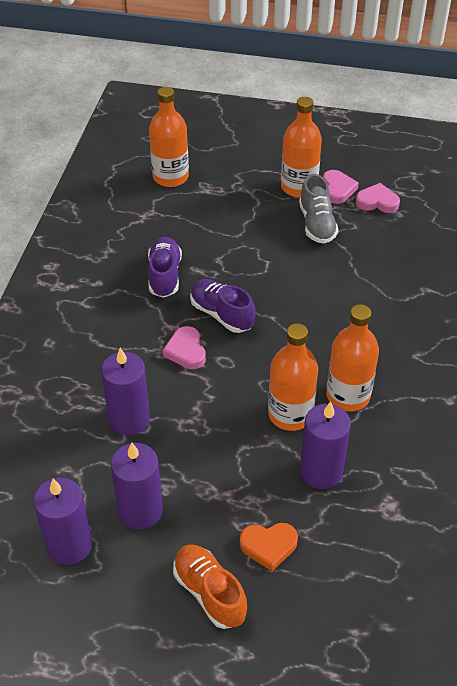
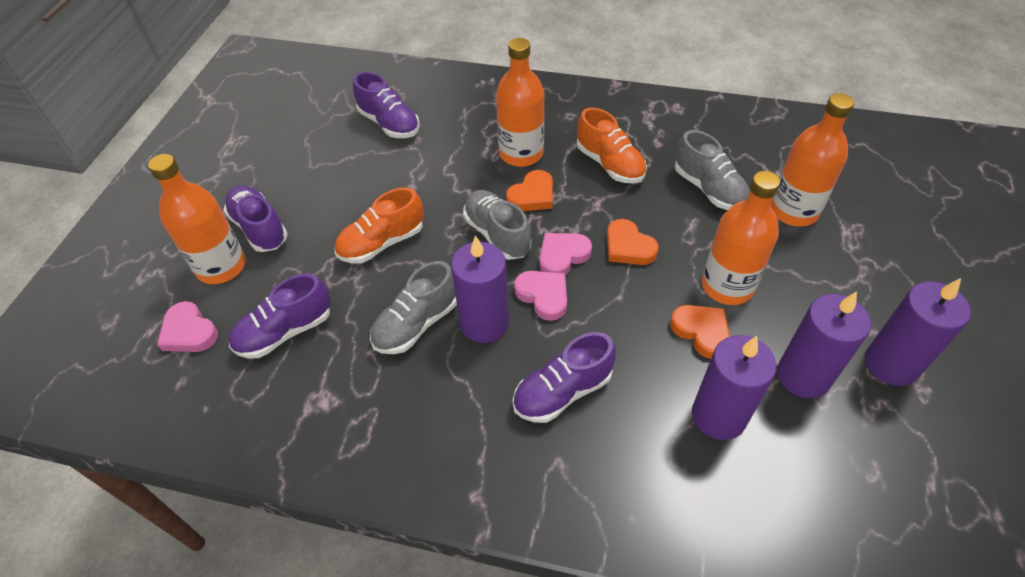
grey shoe: 1 -> 3
orange heart: 1 -> 3
orange shoe: 1 -> 2
purple shoe: 2 -> 4

